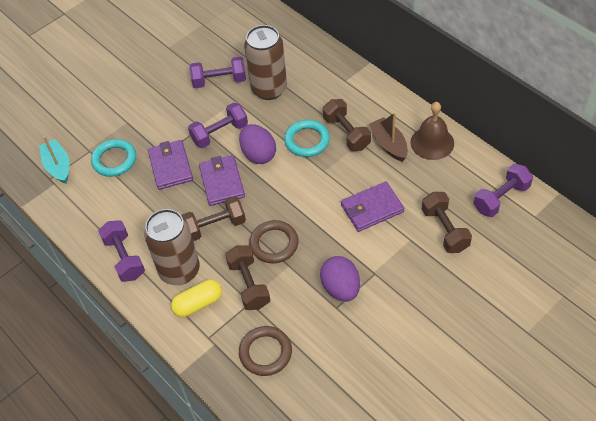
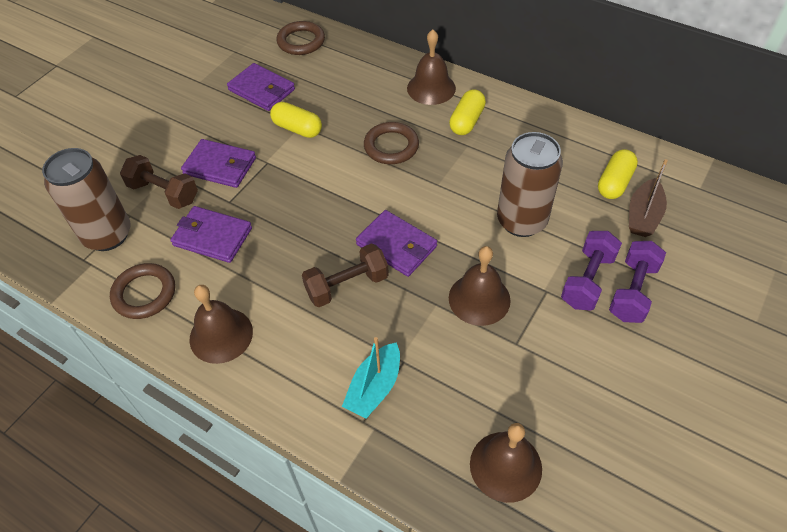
brown bell: 1 -> 4
brown dumbbell: 4 -> 2
brown ring: 2 -> 3
purple dumbbell: 4 -> 2
purple egg: 2 -> 0
purple wallet: 3 -> 4
turquoise ring: 2 -> 0
yellow capsule: 1 -> 3

